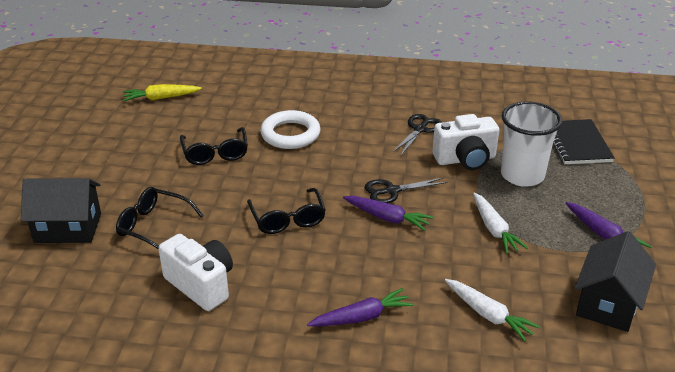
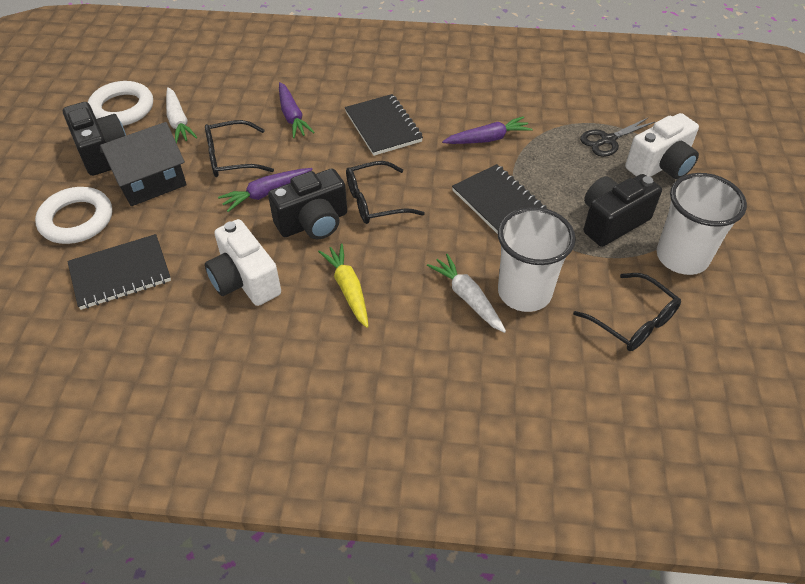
black camera: 0 -> 3
black house: 2 -> 1
black notebook: 1 -> 3
black scissors: 2 -> 1
white cup: 1 -> 2
white ring: 1 -> 2

